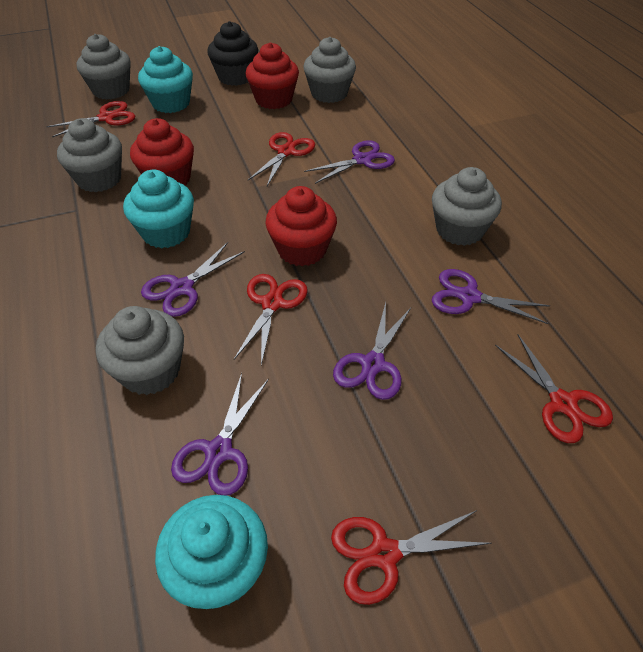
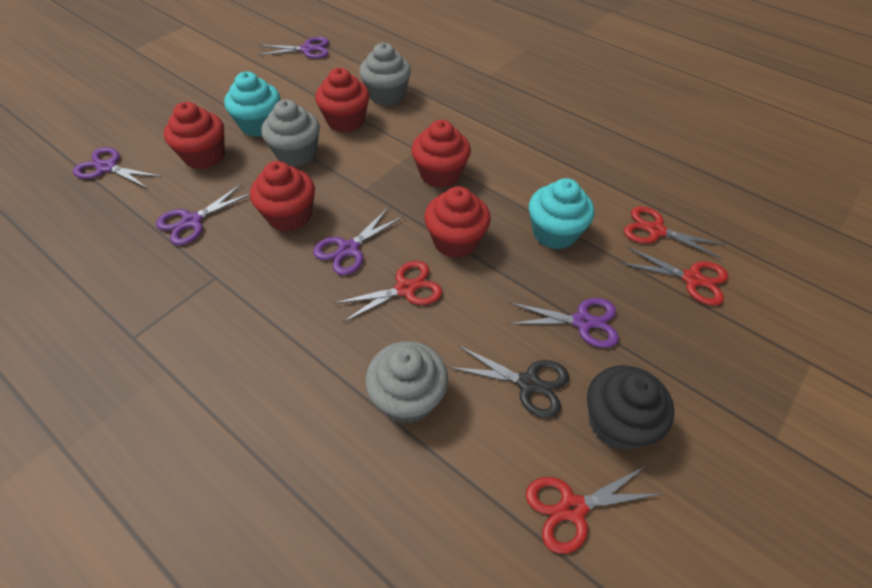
black scissors: 0 -> 1
grey cupcake: 5 -> 3
red cupcake: 3 -> 5
red scissors: 5 -> 4
turquoise cupcake: 3 -> 2

